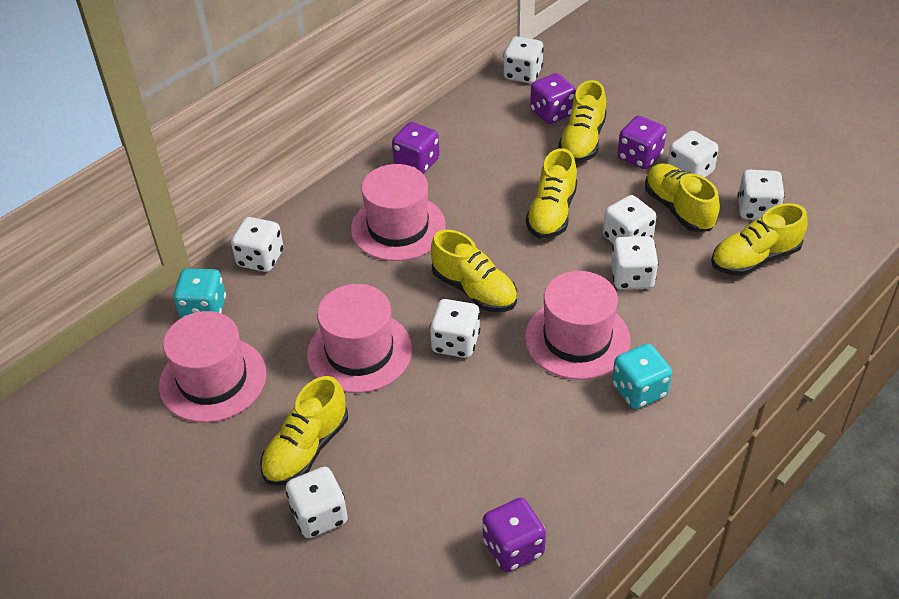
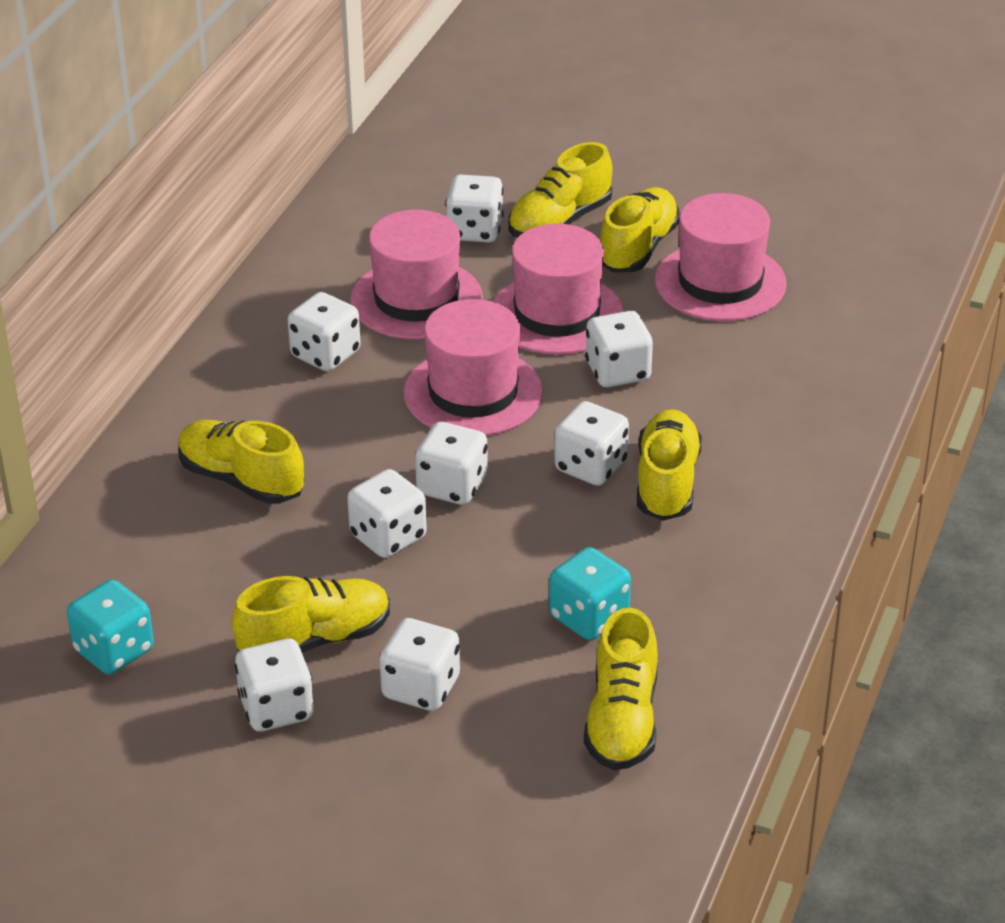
purple dice: 4 -> 0

